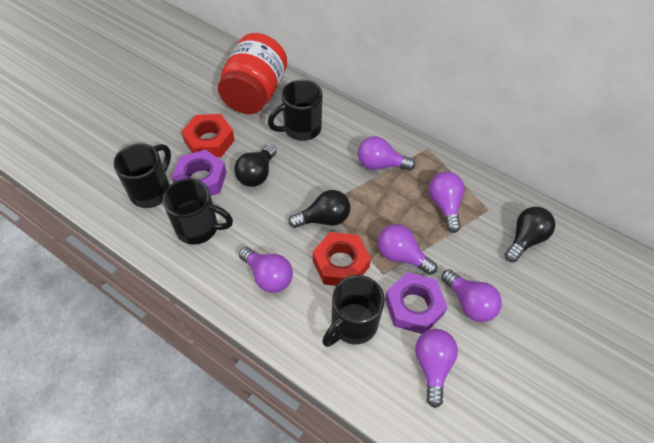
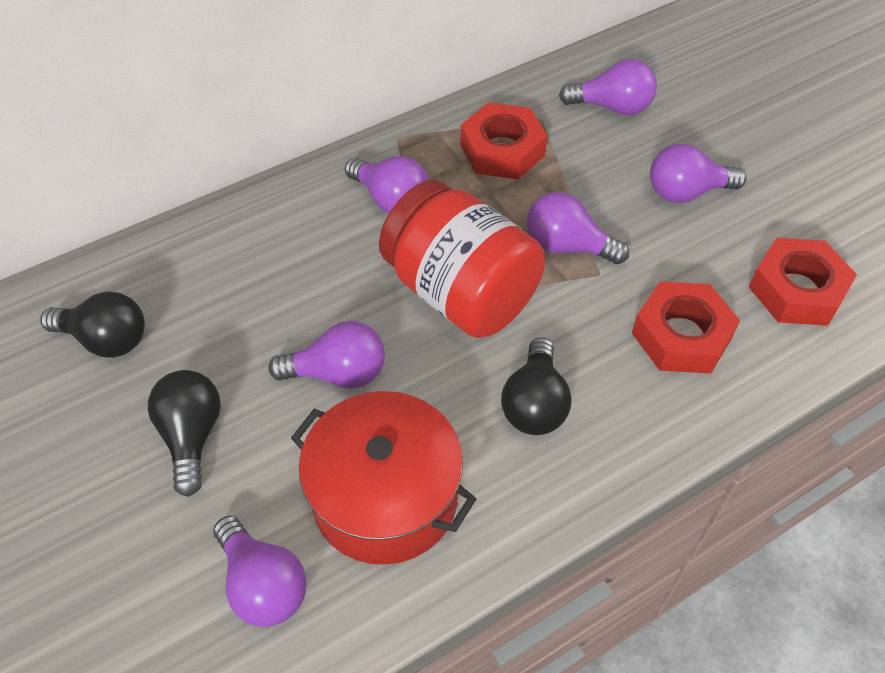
black mug: 4 -> 0
purple nut: 2 -> 0
red nut: 2 -> 3
red pot: 0 -> 1

